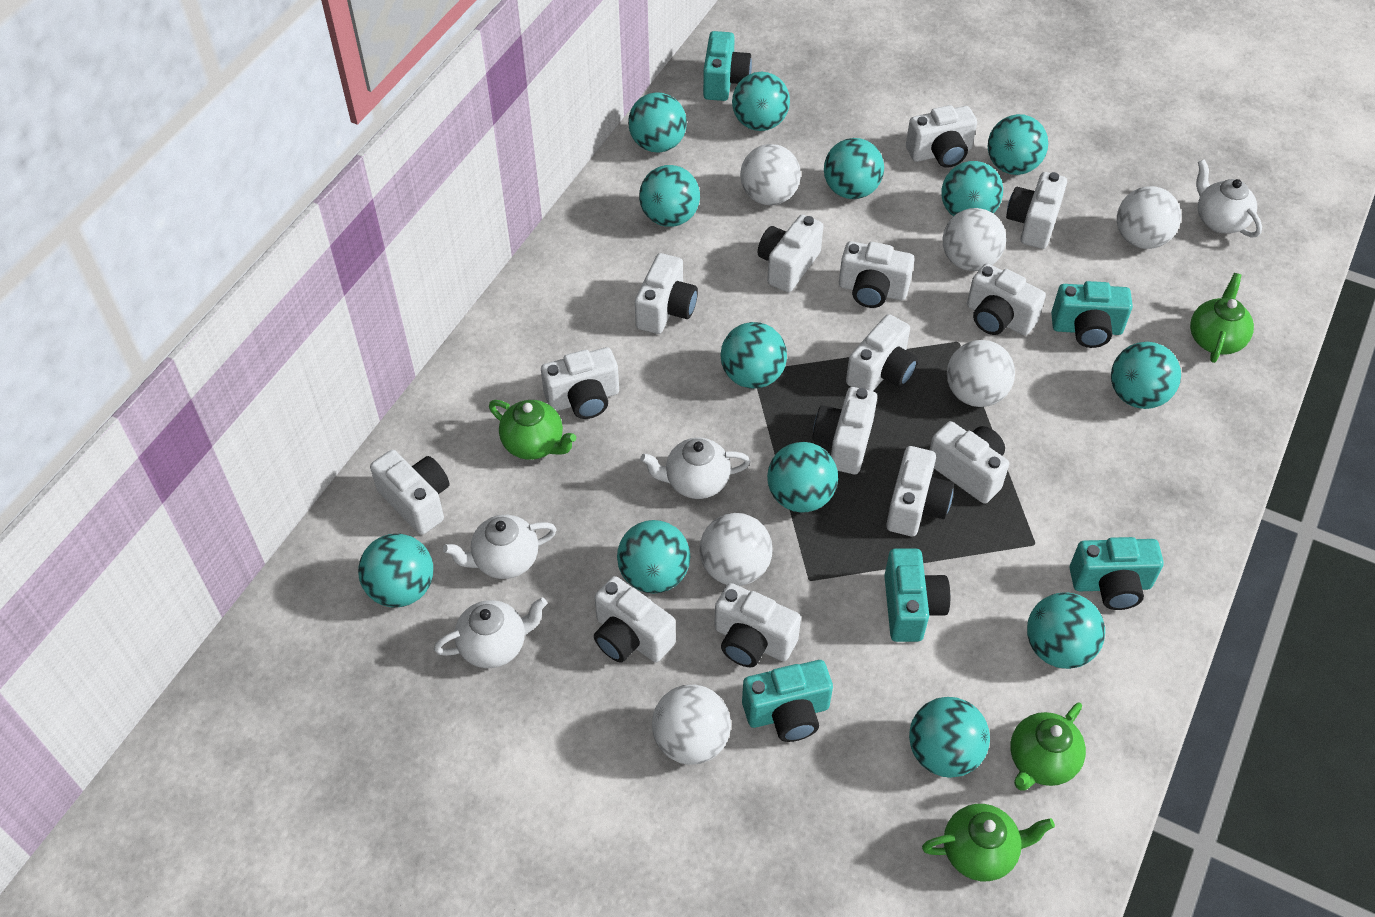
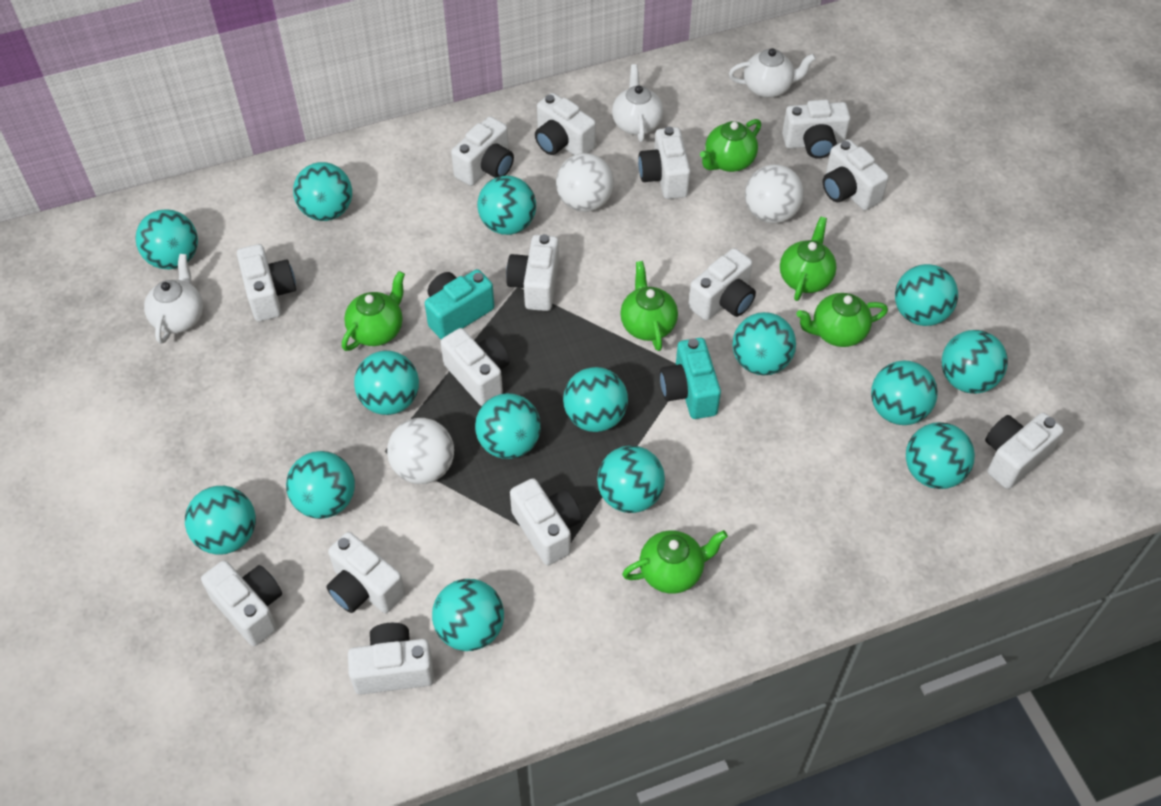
green teapot: 4 -> 6
turquoise ball: 13 -> 15
turquoise camera: 5 -> 2
white ball: 6 -> 3
white teapot: 4 -> 3

